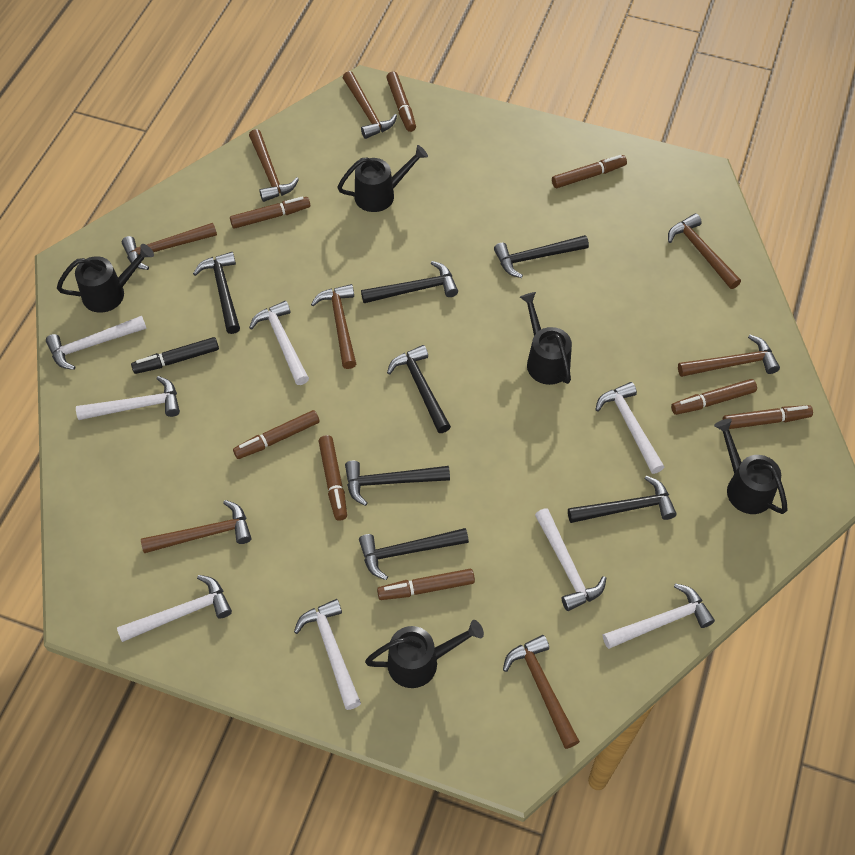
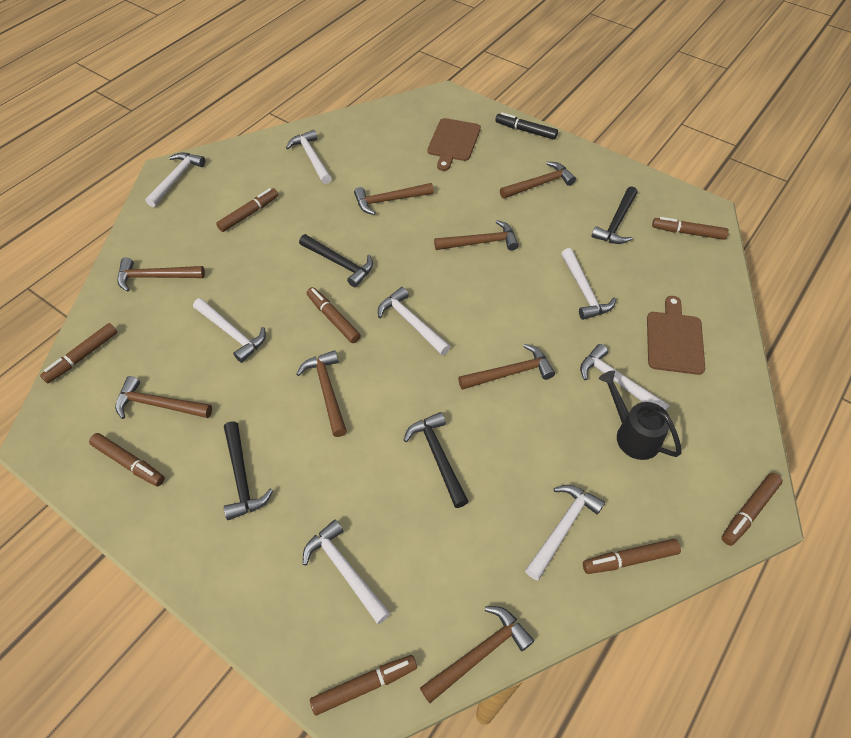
black hammer: 7 -> 4
black watering can: 5 -> 1
brown cutting board: 0 -> 2

